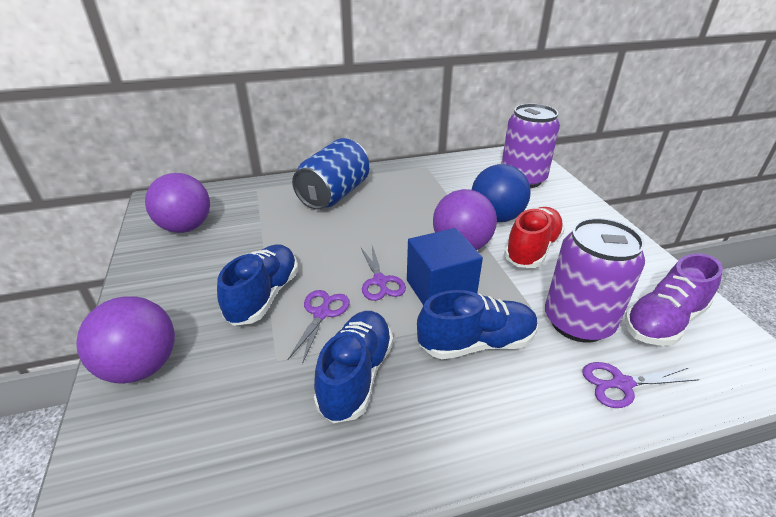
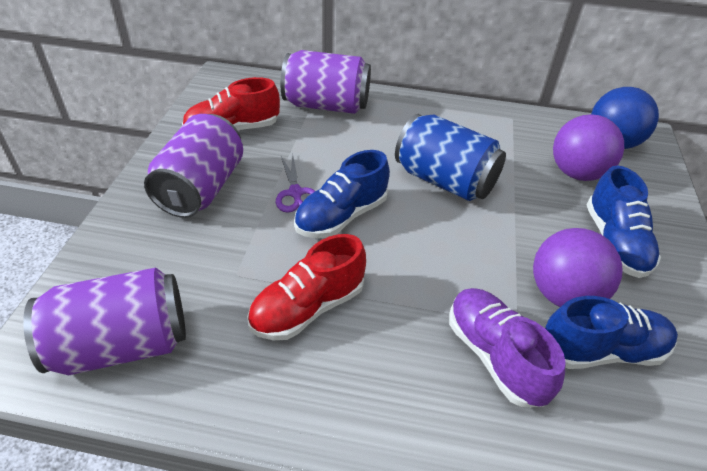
blue cube: 1 -> 0
purple ball: 3 -> 2
purple can: 2 -> 3
purple scissors: 3 -> 1
red shoe: 1 -> 2

